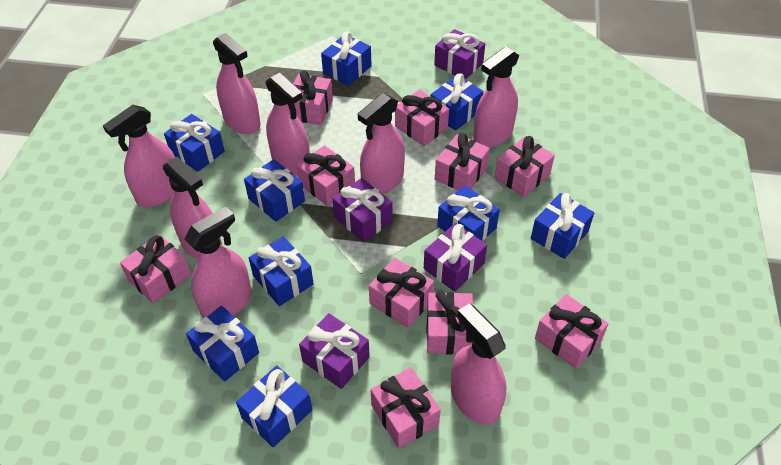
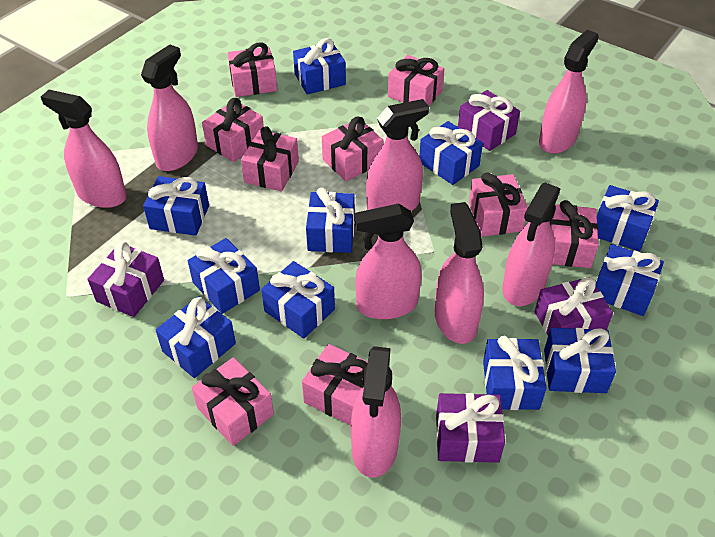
blue gift: 9 -> 11
pink gift: 10 -> 9

